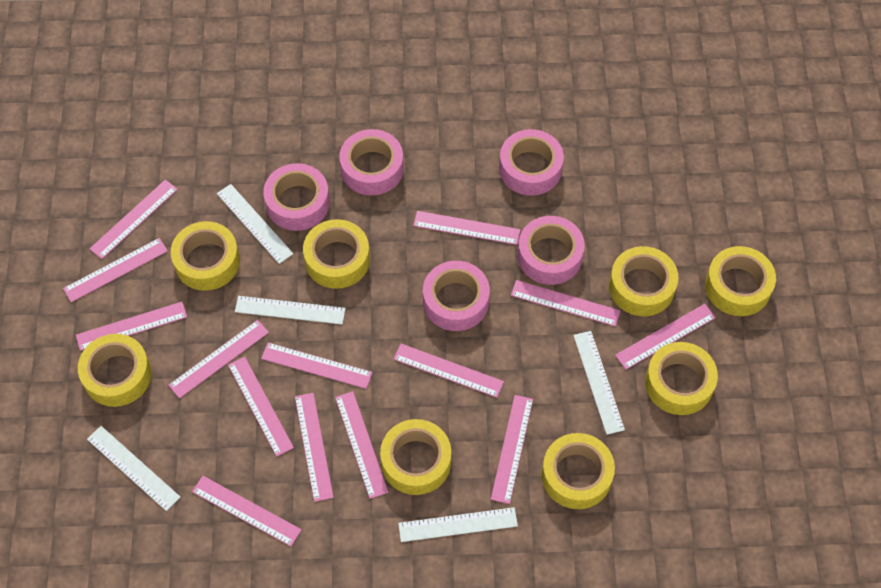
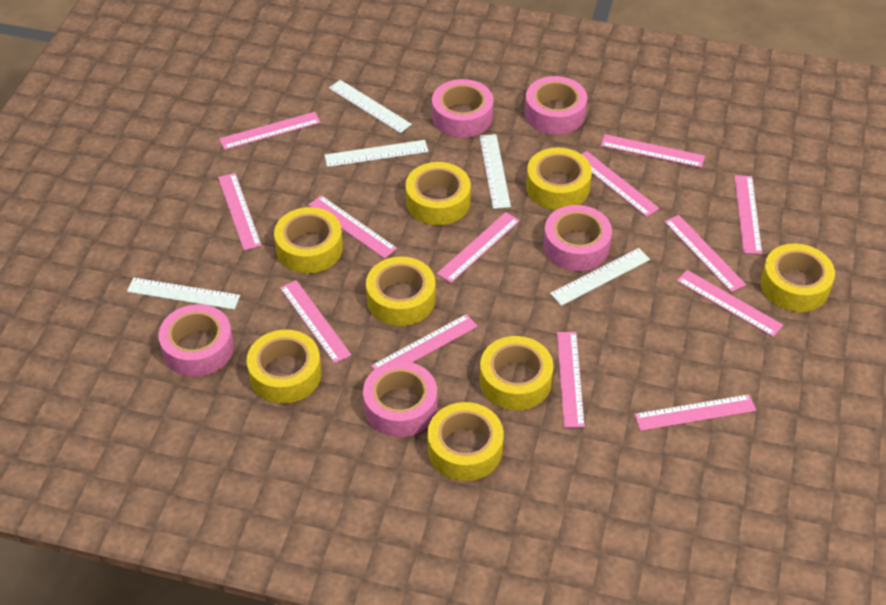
pink ruler: 14 -> 13

